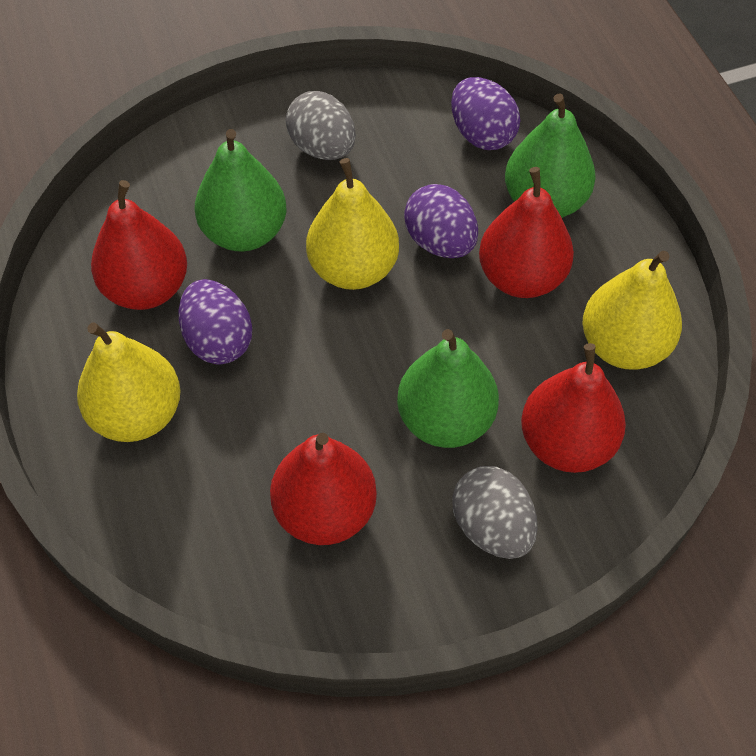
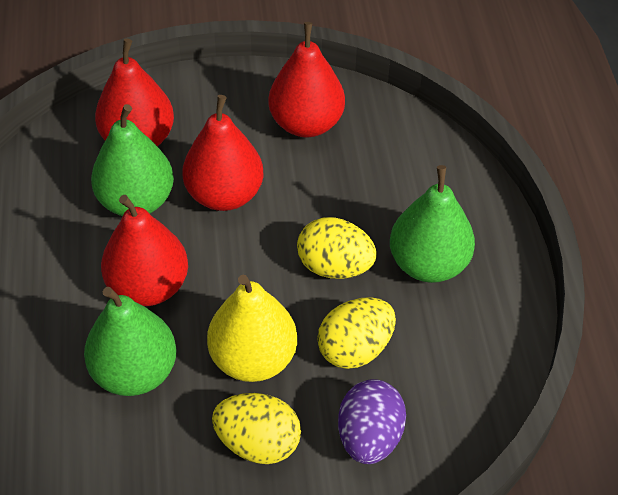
grey egg: 2 -> 0
purple egg: 3 -> 1
yellow egg: 0 -> 3
yellow pear: 3 -> 1

